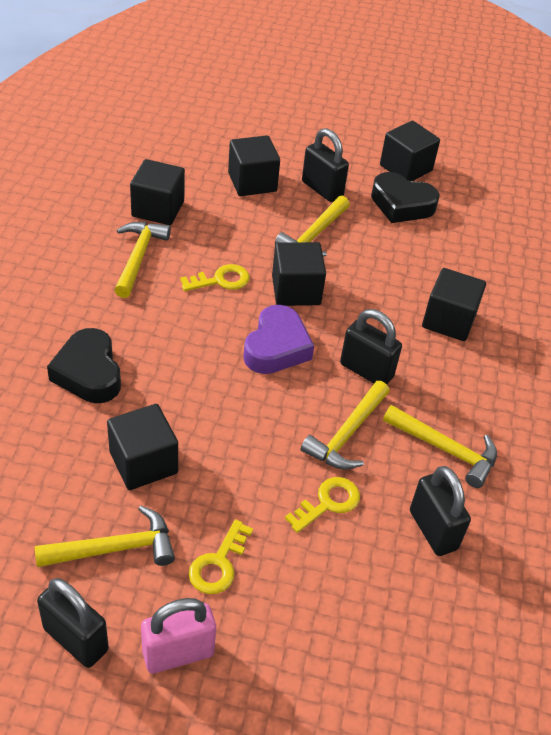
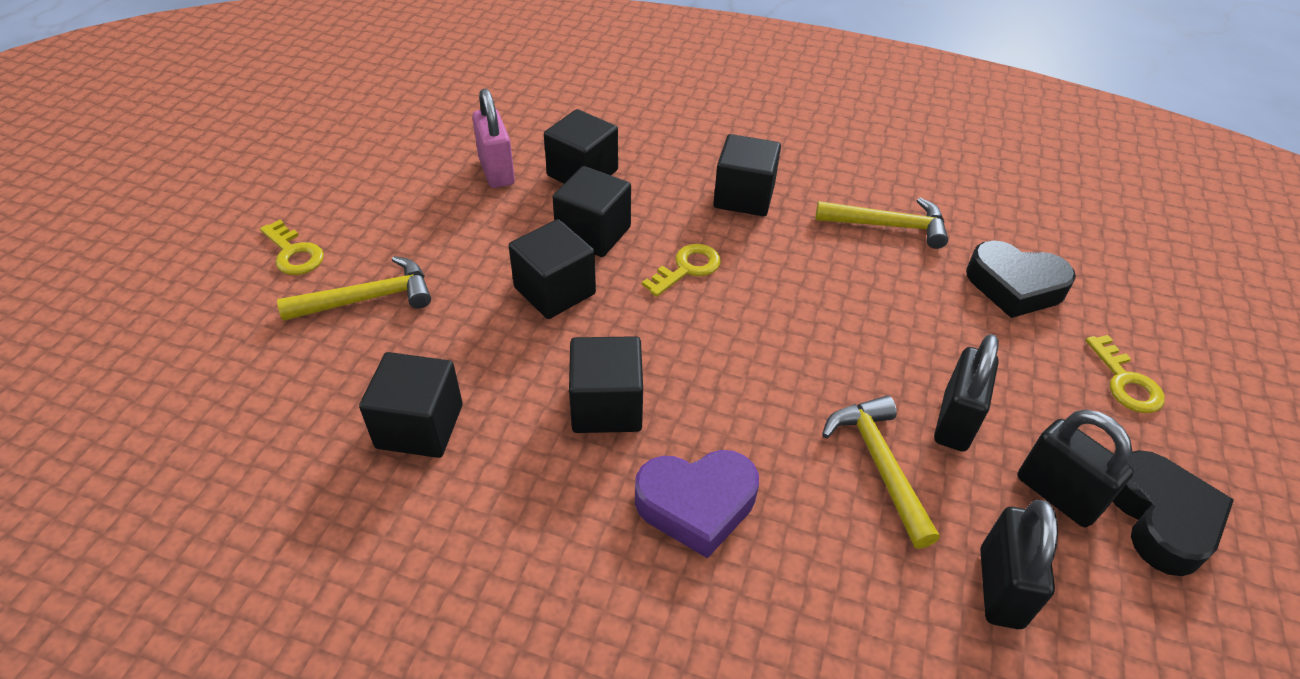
black padlock: 4 -> 3
yellow hammer: 5 -> 3

